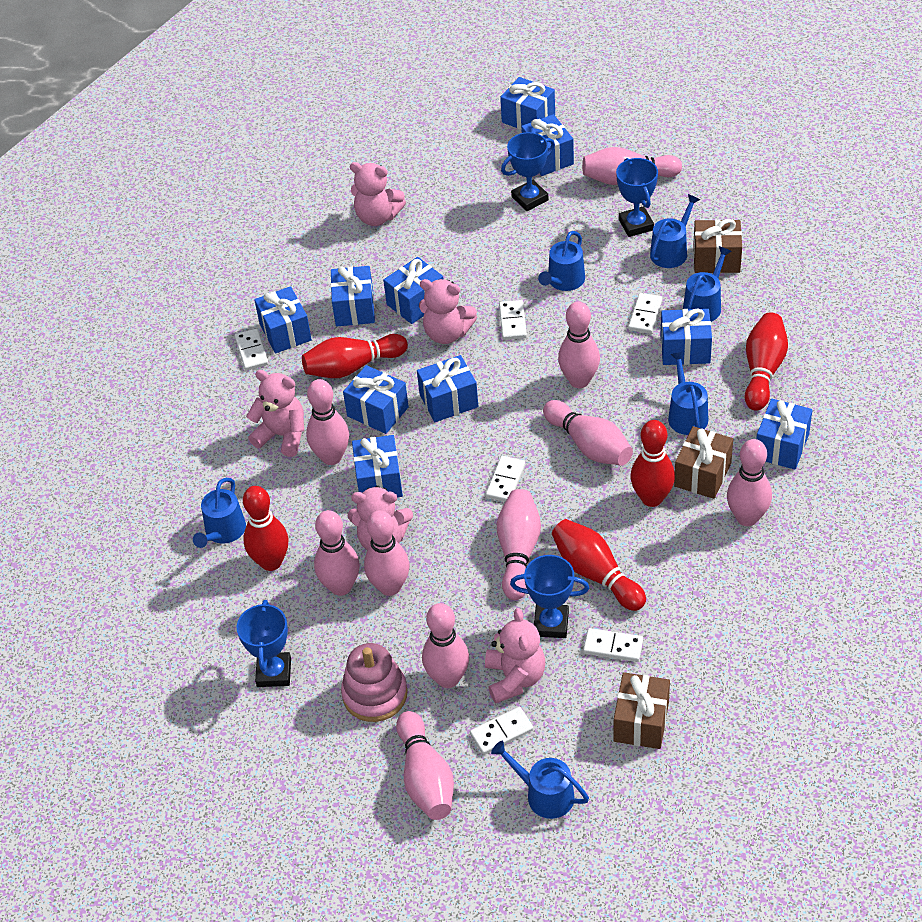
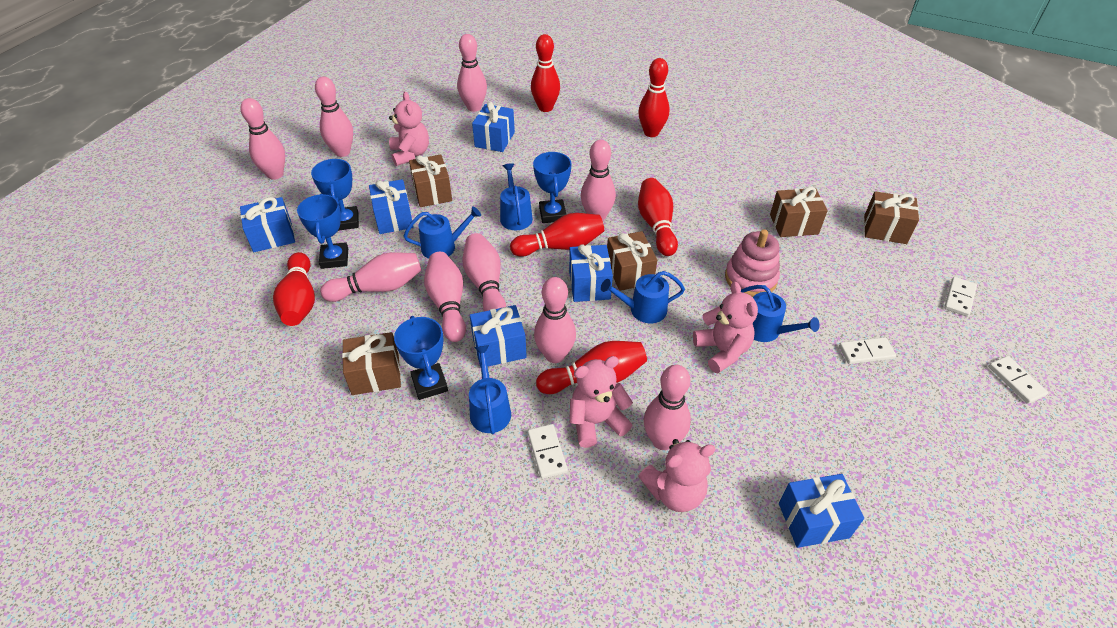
blue gift: 10 -> 6
blue watering can: 6 -> 5
brown gift: 3 -> 5
pink bowling pin: 10 -> 9
pink teddy bear: 5 -> 4
red bowling pin: 5 -> 6
white domino: 6 -> 4

